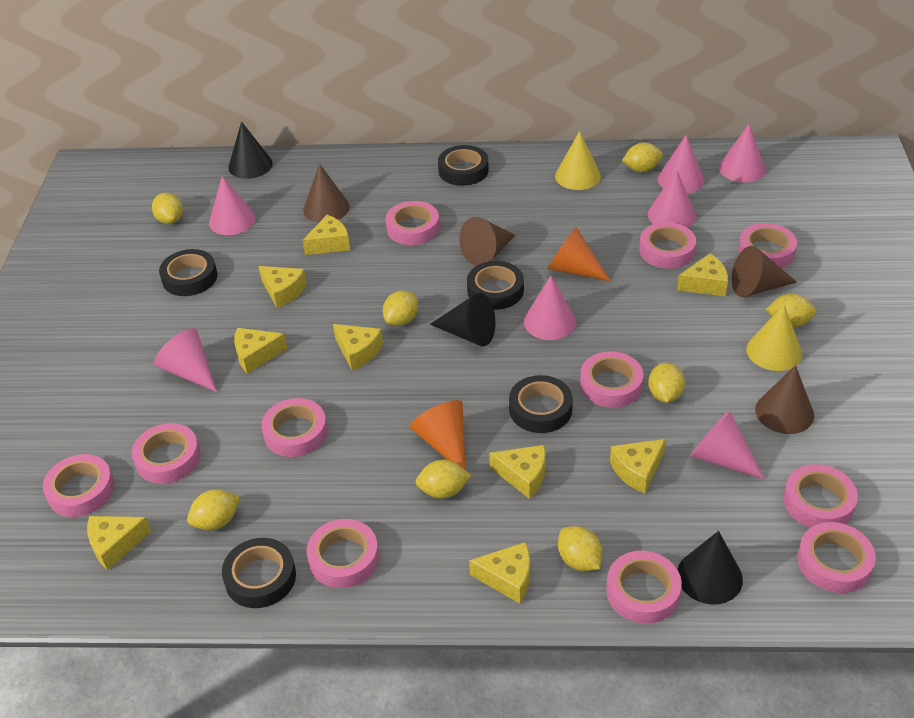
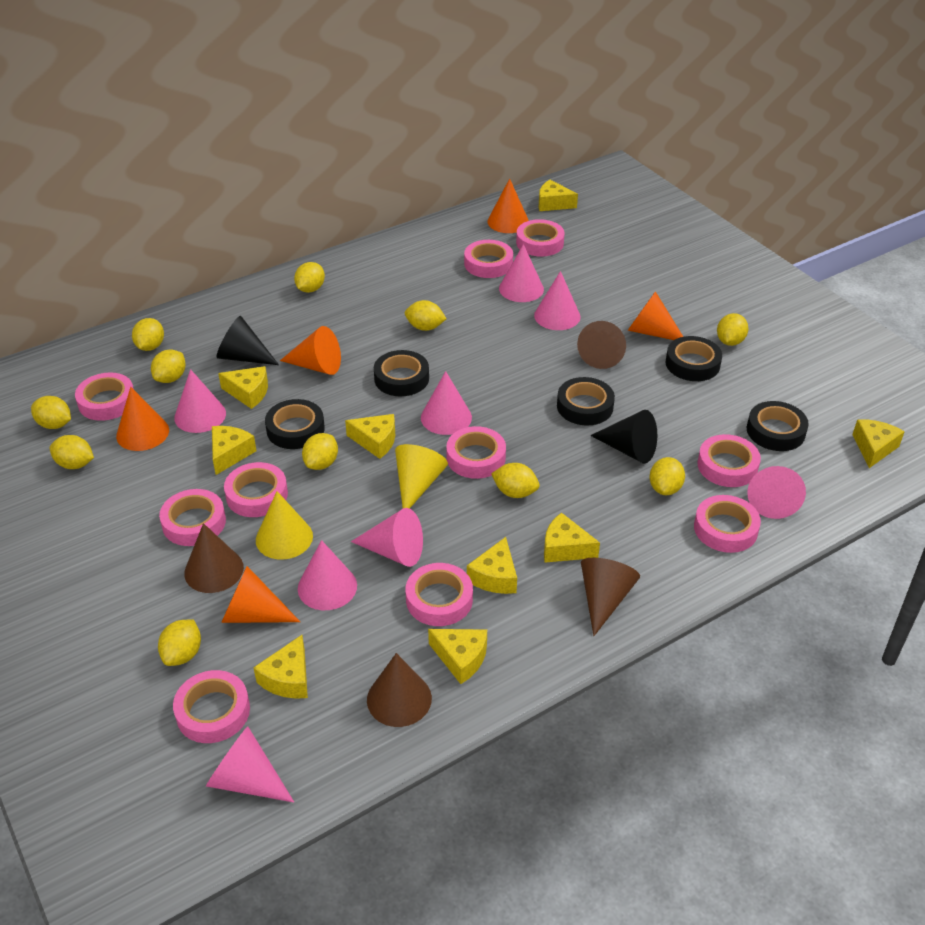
black cone: 3 -> 2
orange cone: 2 -> 5
pink cone: 7 -> 8
pink tape: 11 -> 10
yellow lemon: 8 -> 11

